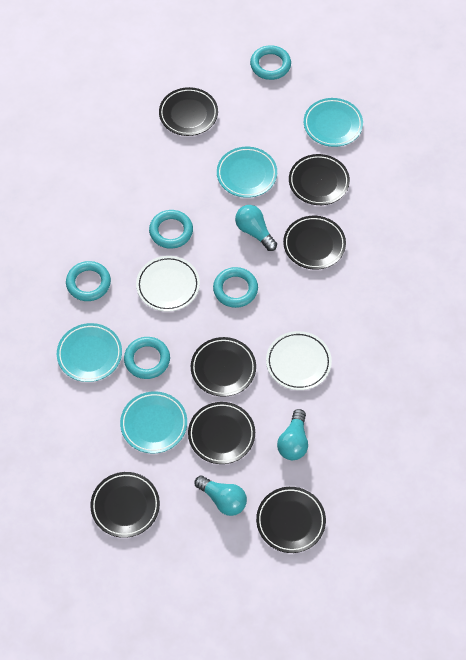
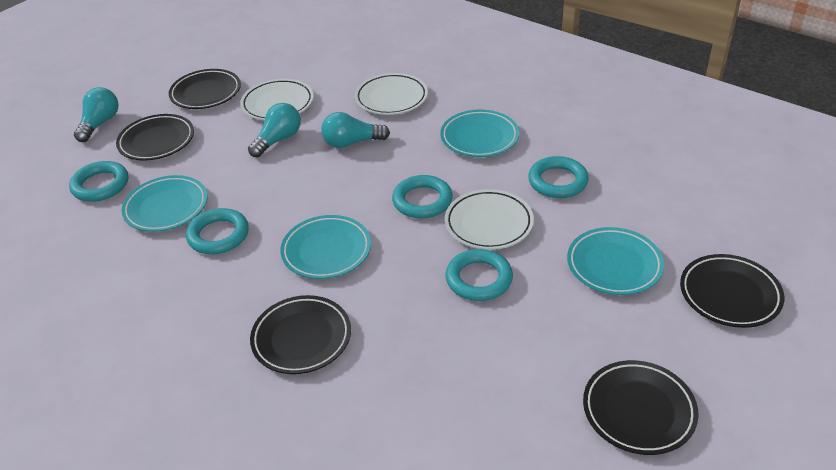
black plate: 7 -> 5
white plate: 2 -> 3

